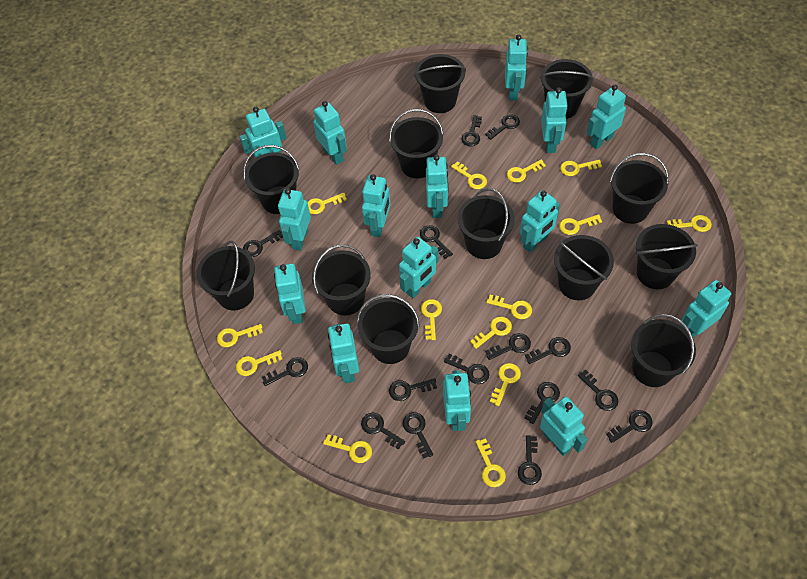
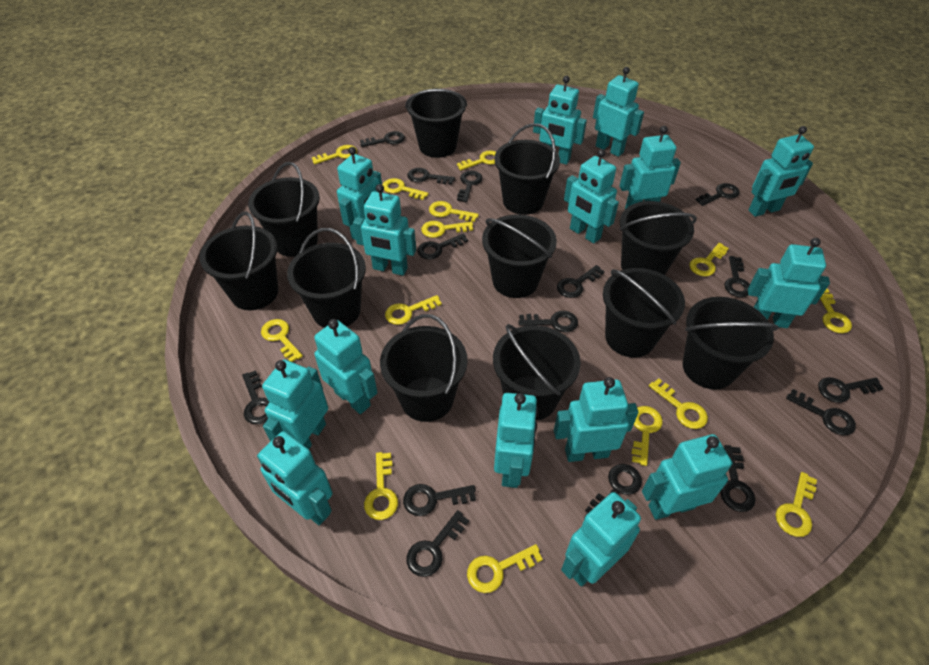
black bucket: 12 -> 11

